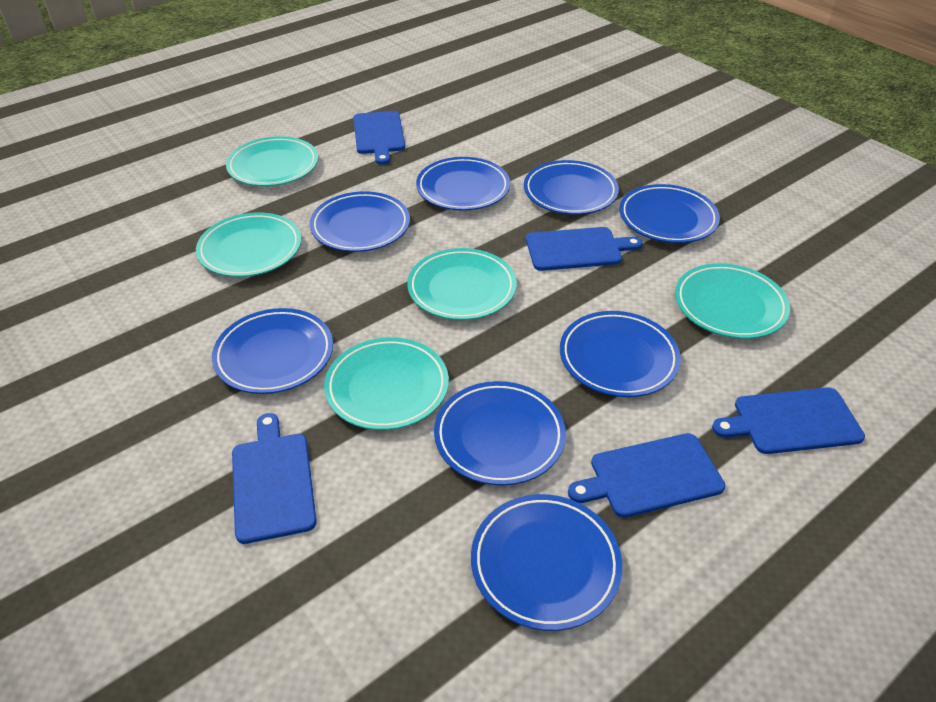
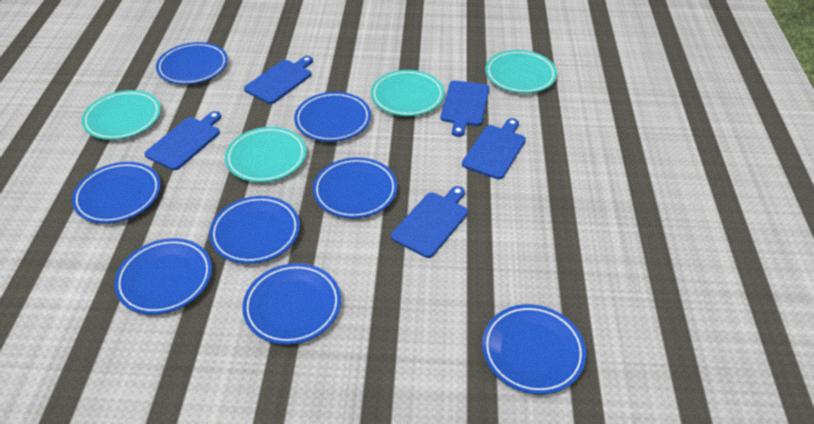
turquoise plate: 5 -> 4

